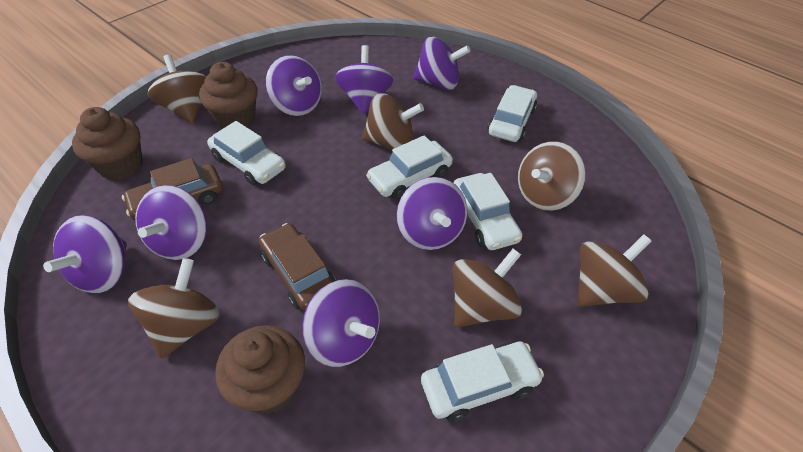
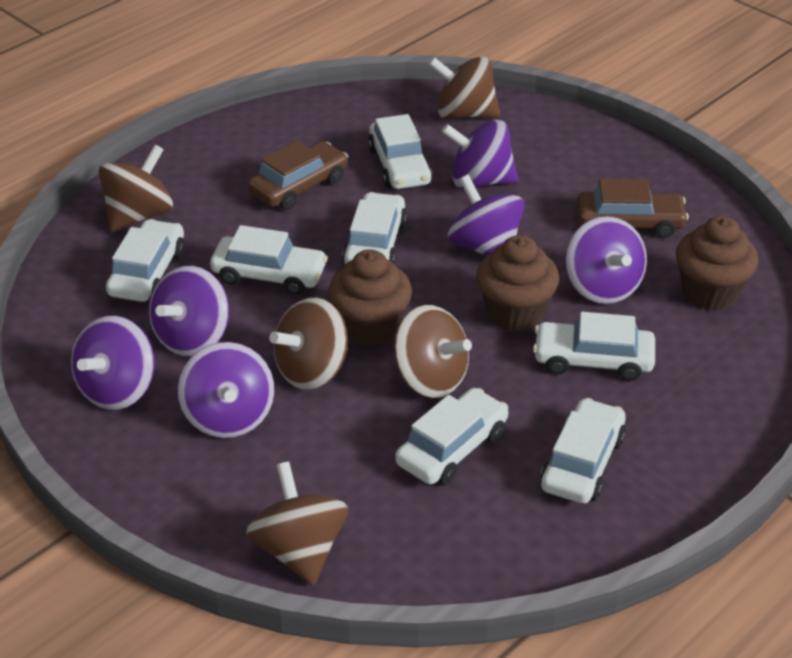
brown spinning top: 6 -> 5
purple spinning top: 7 -> 6
white car: 5 -> 7

